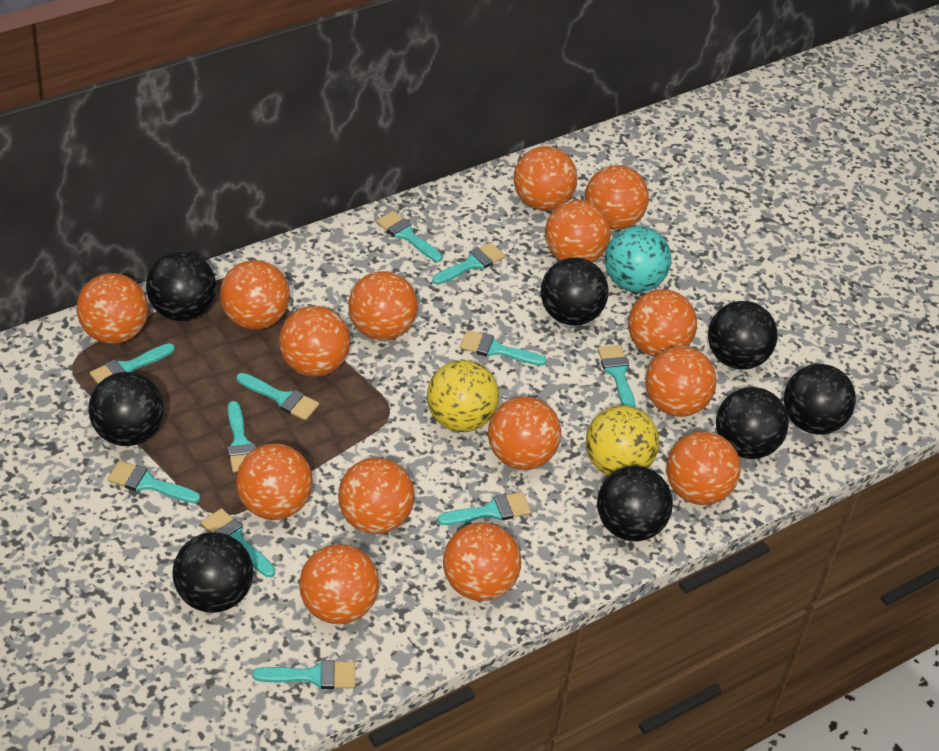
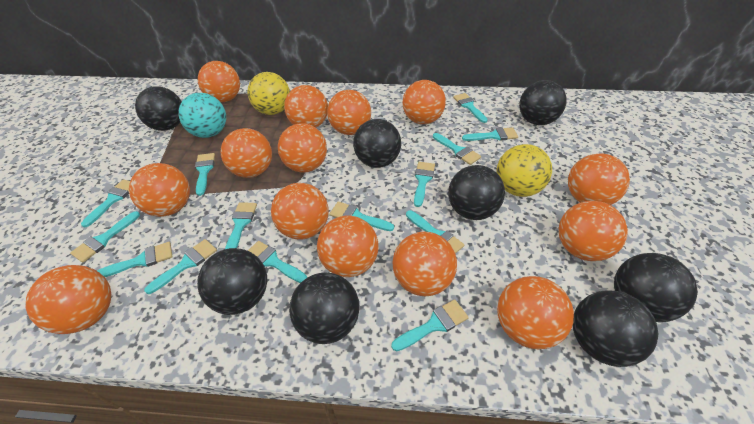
orange ball: 15 -> 14
turquoise brush: 11 -> 14

